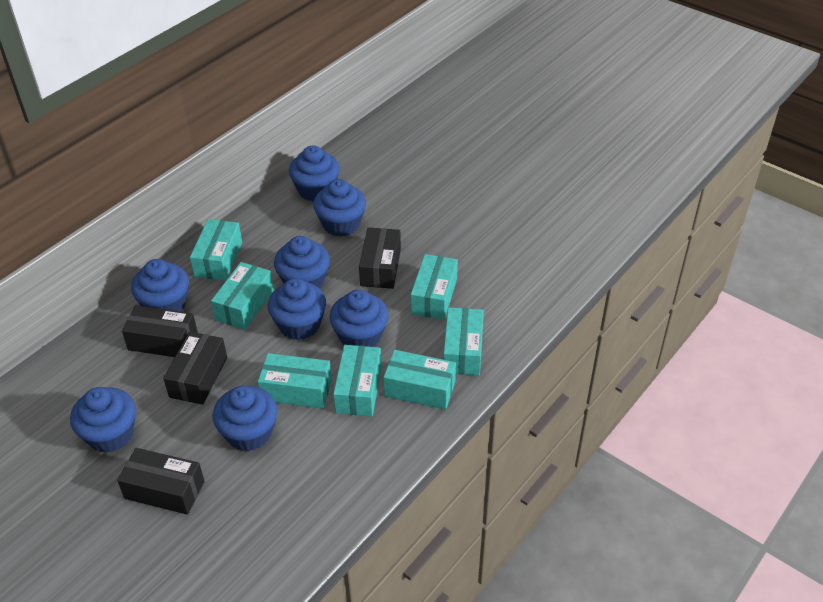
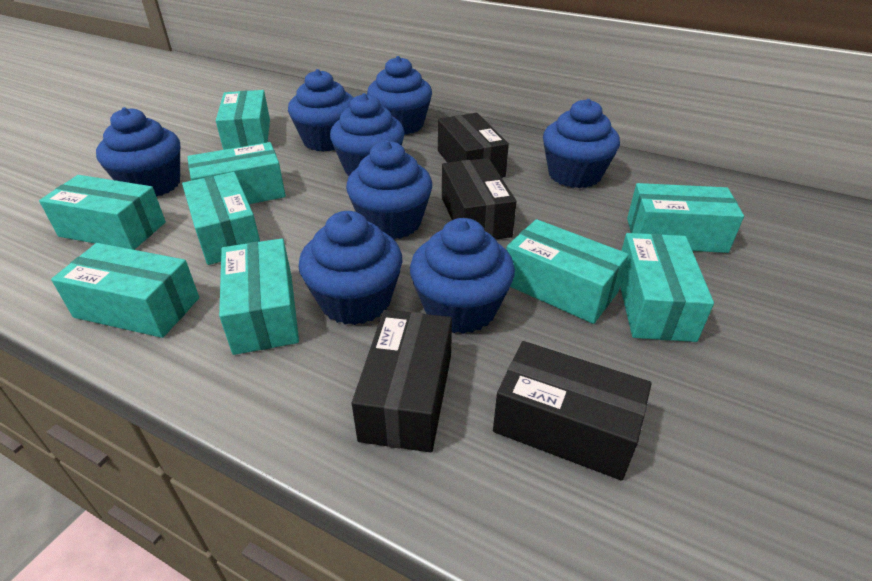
turquoise box: 7 -> 9

